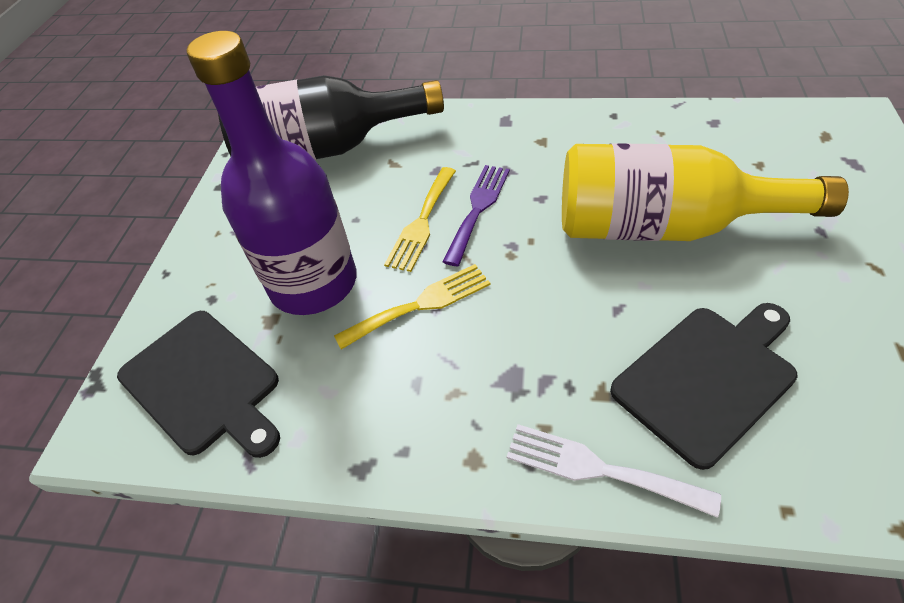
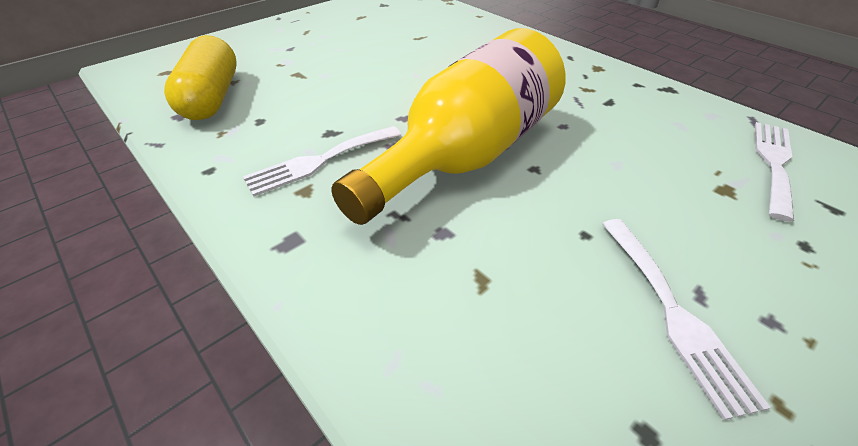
black bottle: 1 -> 0
black cutting board: 2 -> 0
purple bottle: 1 -> 0
purple fork: 1 -> 0
white fork: 1 -> 3
yellow capsule: 0 -> 1
yellow fork: 2 -> 0

